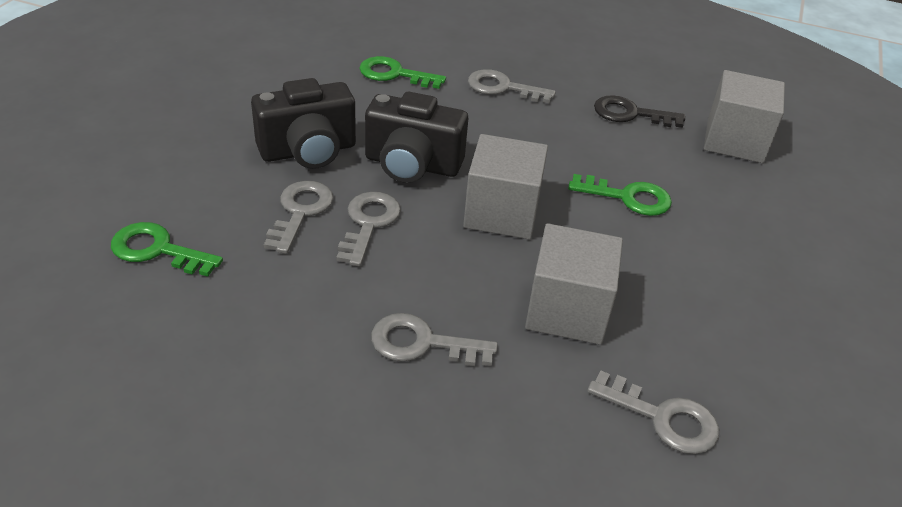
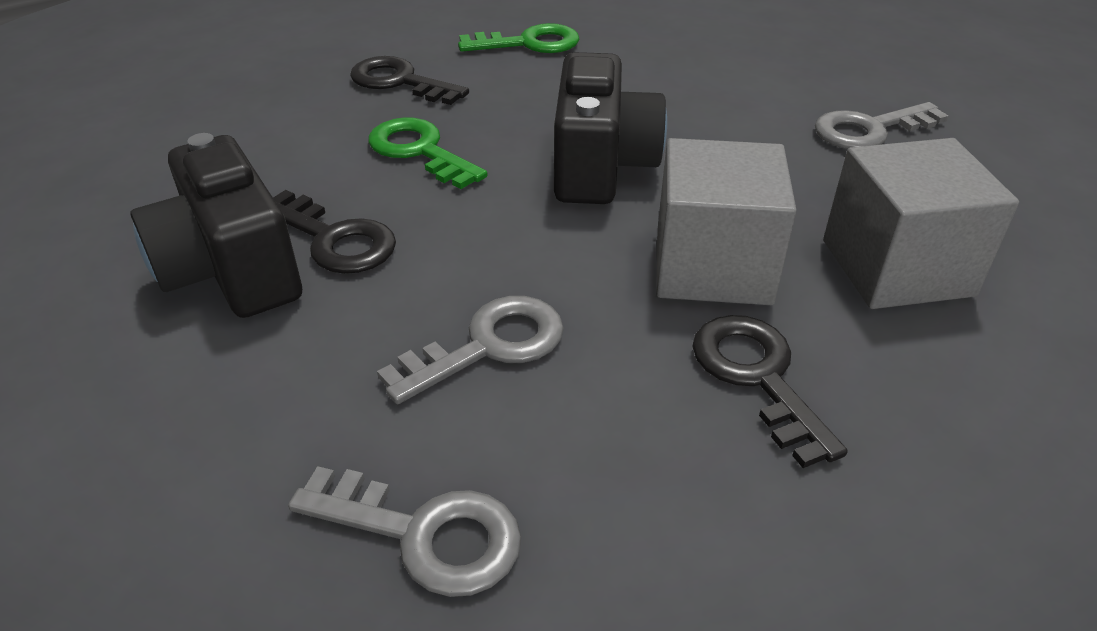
black key: 1 -> 3
green key: 3 -> 2
grey cube: 3 -> 2
grey key: 5 -> 3

